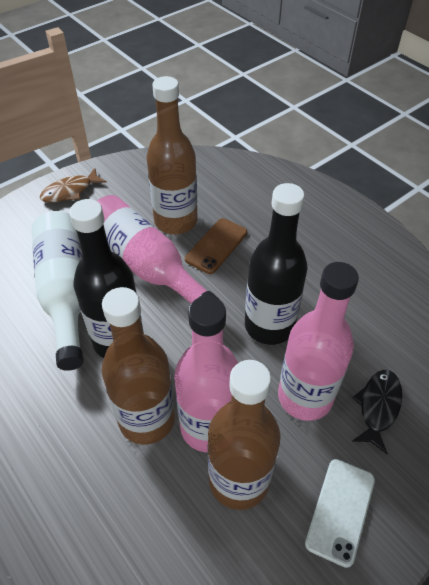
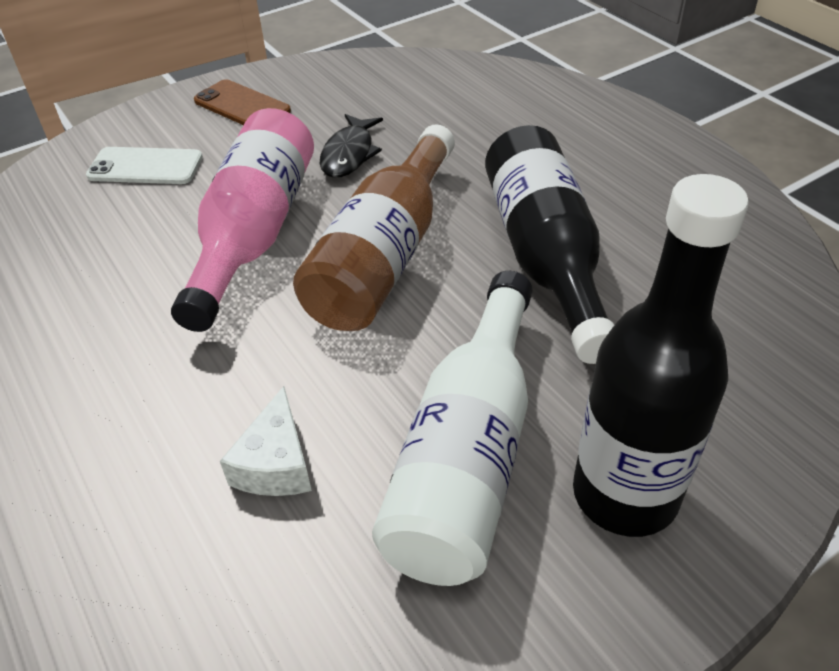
brown bottle: 3 -> 1
brown fish: 1 -> 0
pink bottle: 3 -> 1
white cheese: 0 -> 1

